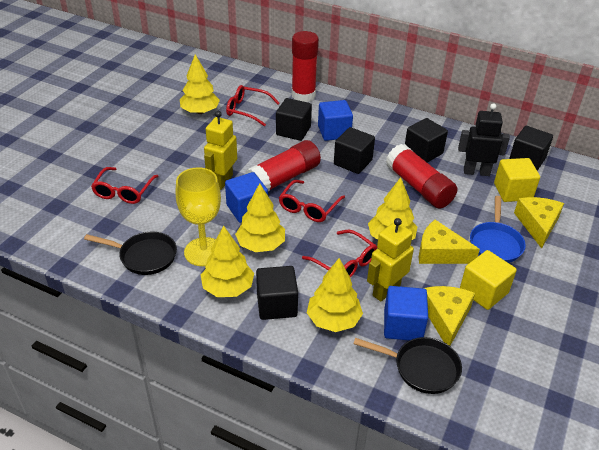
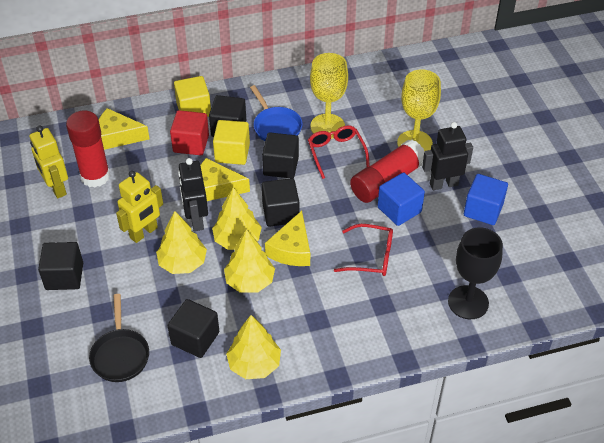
black goblet: 0 -> 1
black pan: 2 -> 1
black robot: 1 -> 2
blue cube: 3 -> 2
red cube: 0 -> 1
red glasses: 4 -> 2
red glue stick: 3 -> 2
yellow goblet: 1 -> 2
yellow tree: 5 -> 4

